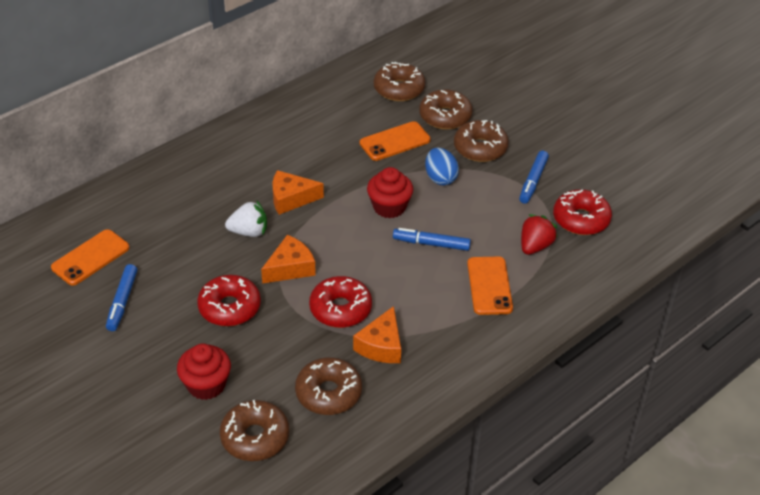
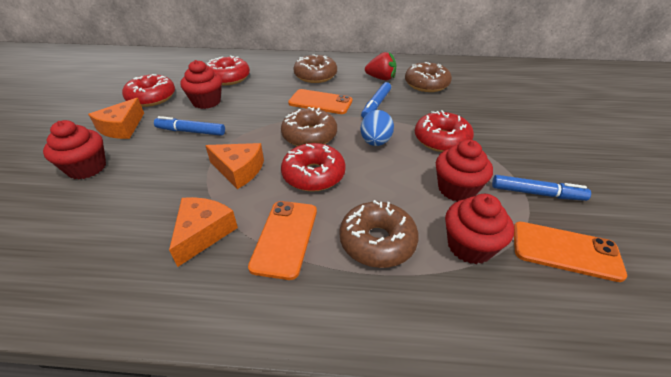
brown donut: 5 -> 4
red cupcake: 2 -> 4
red donut: 3 -> 4
white strawberry: 1 -> 0

